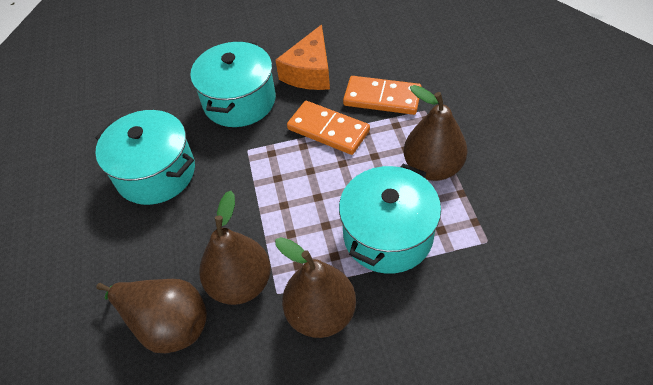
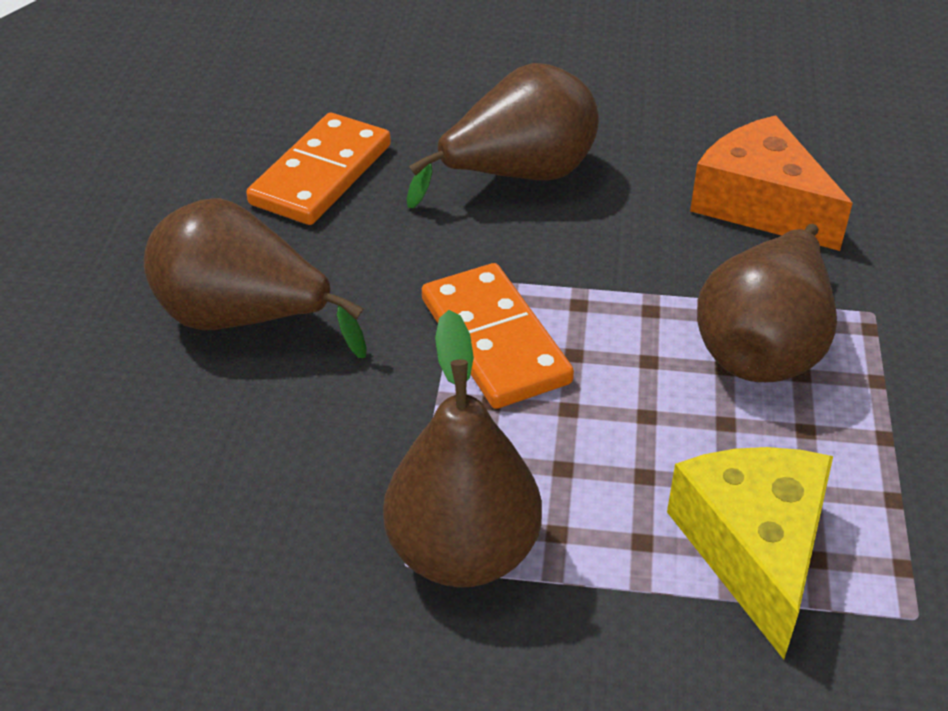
turquoise pot: 3 -> 0
yellow cheese: 0 -> 1

